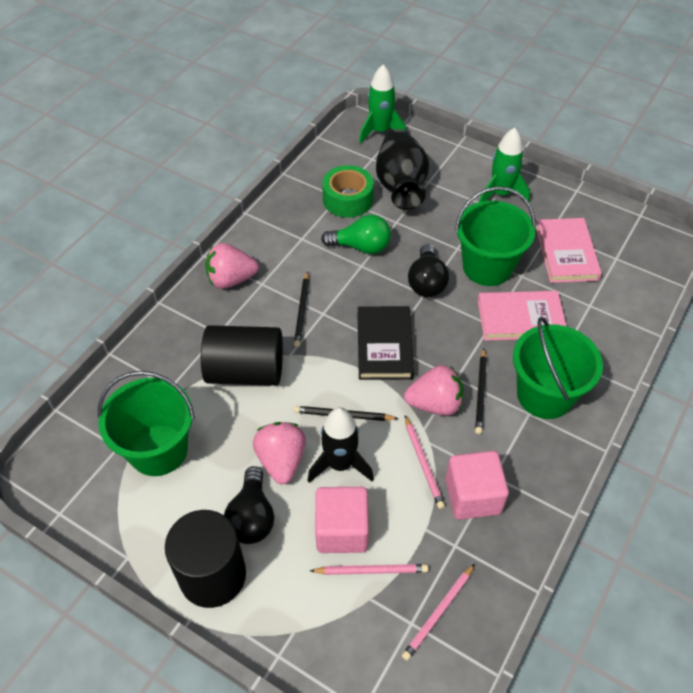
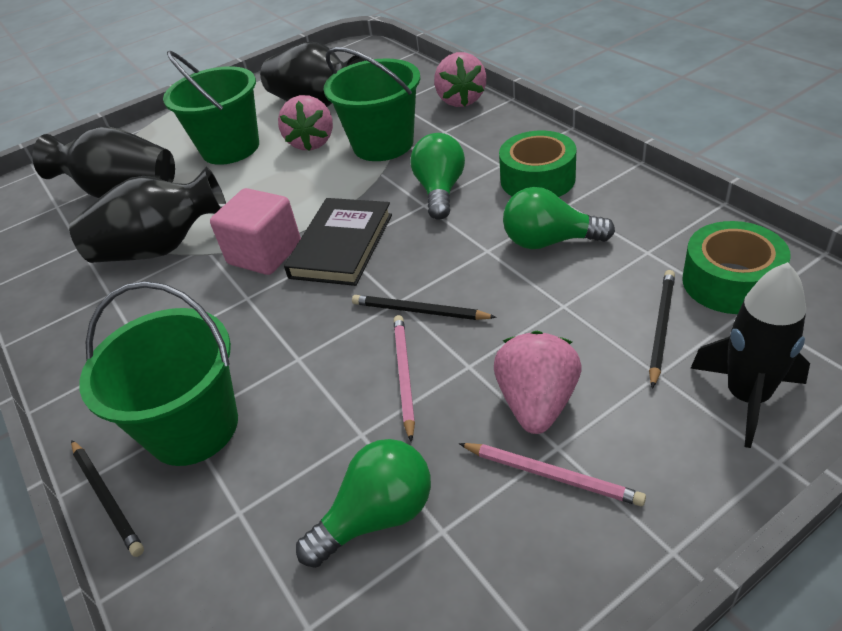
black cylinder: 2 -> 0
black light bulb: 2 -> 0
black vase: 1 -> 3
green light bulb: 1 -> 3
green rocket: 2 -> 0
green tape: 1 -> 2
pink book: 2 -> 0
pink cube: 2 -> 1
pink pencil: 3 -> 2

